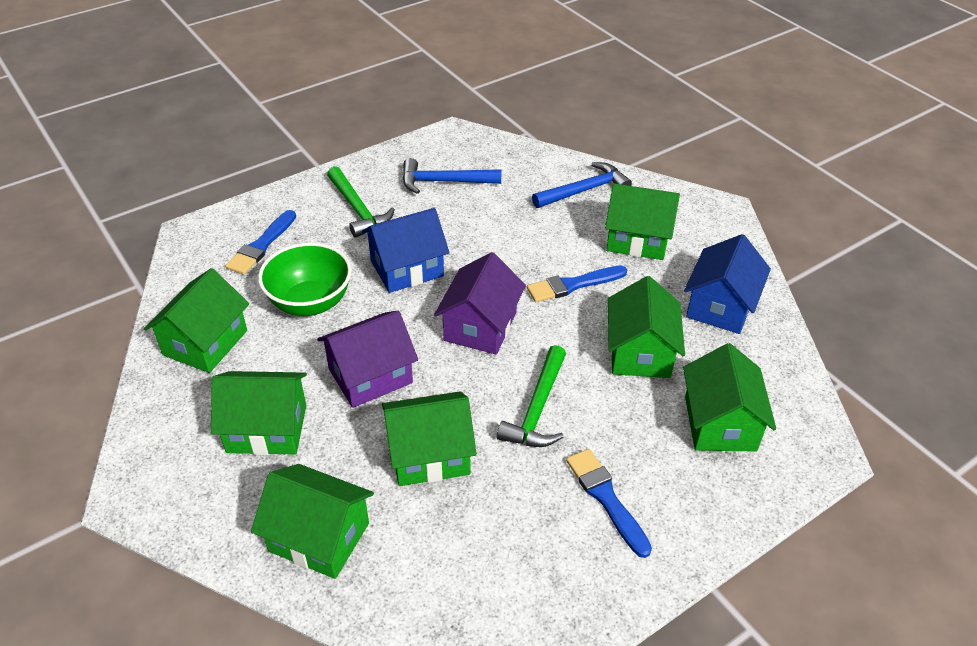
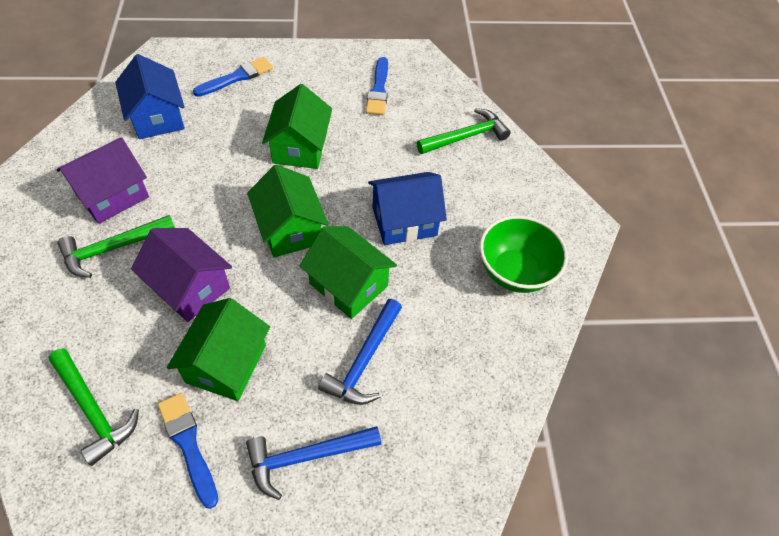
green hammer: 2 -> 3
green house: 7 -> 4

